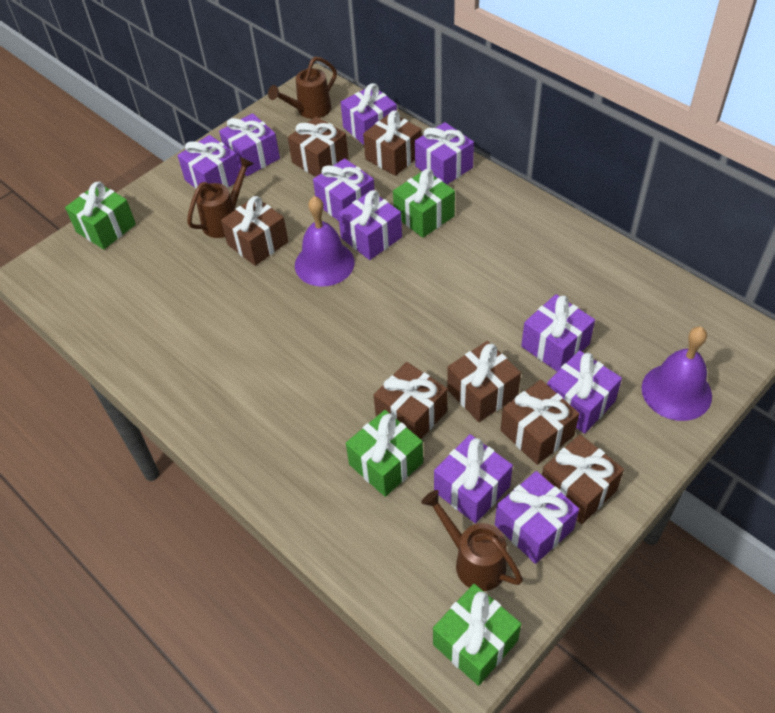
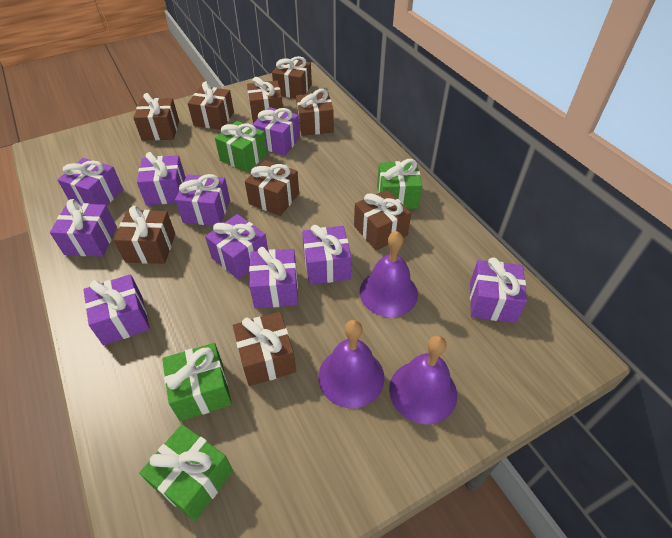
brown gift: 7 -> 9
brown watering can: 3 -> 0
purple bell: 2 -> 3

